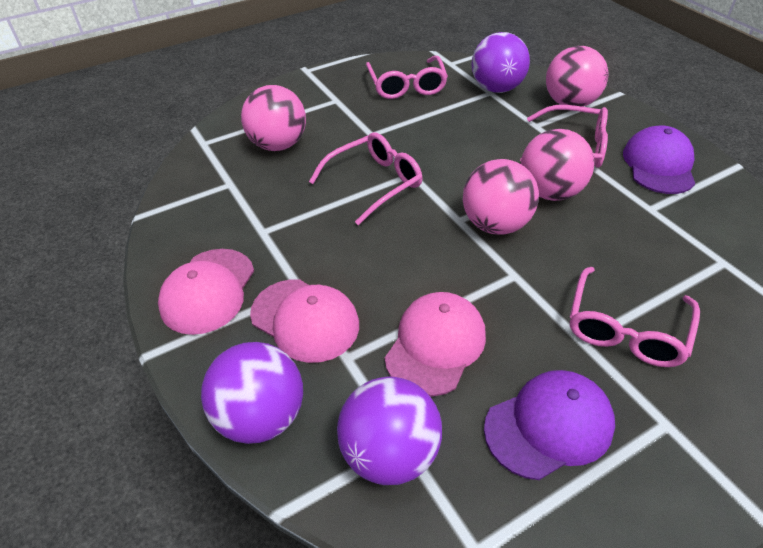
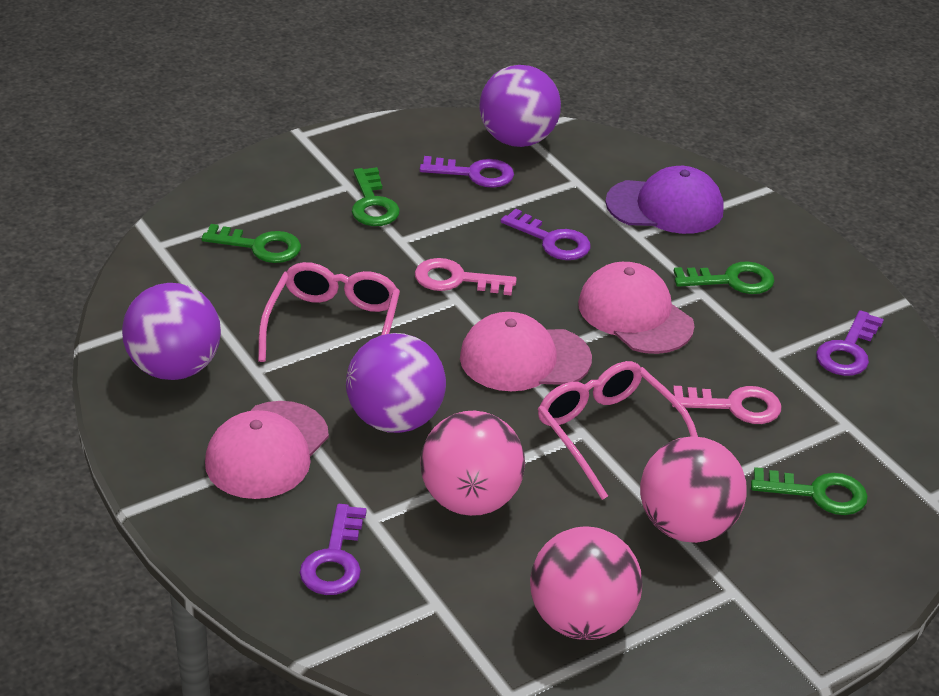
green key: 0 -> 4
pink ball: 4 -> 3
pink glasses: 4 -> 2
pink key: 0 -> 2
purple cap: 2 -> 1
purple key: 0 -> 4

